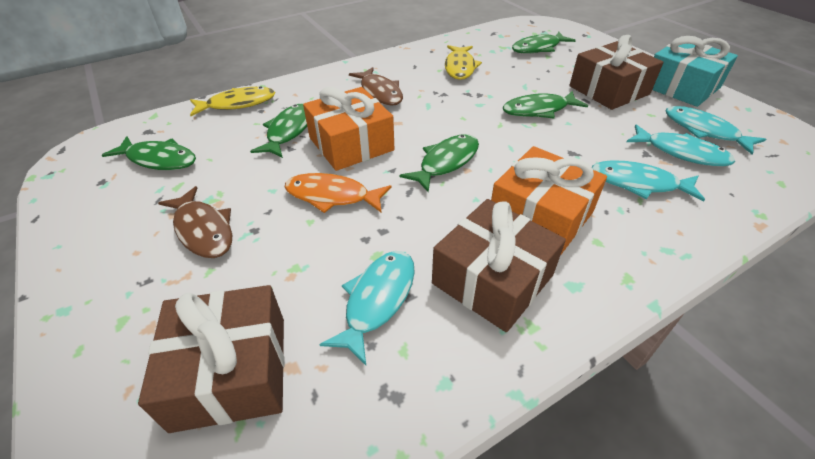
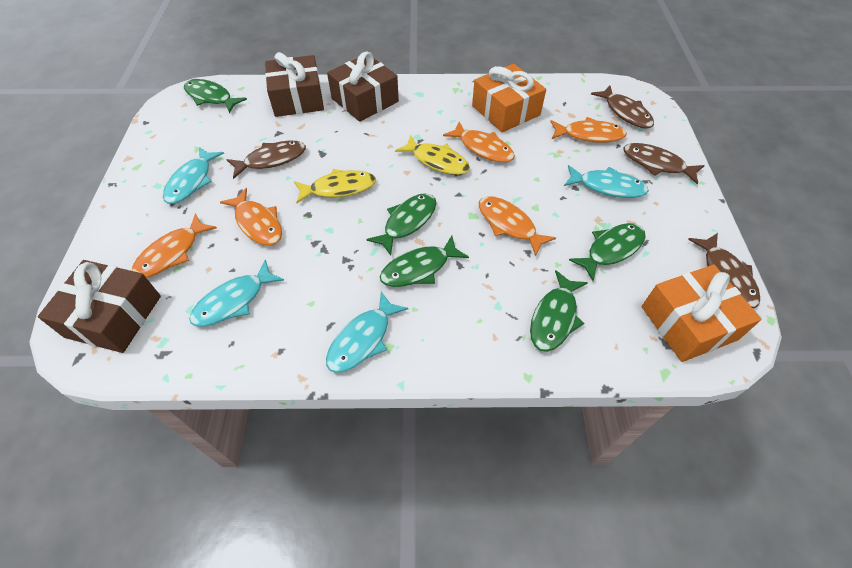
brown fish: 2 -> 4
orange fish: 1 -> 5
turquoise gift: 1 -> 0

